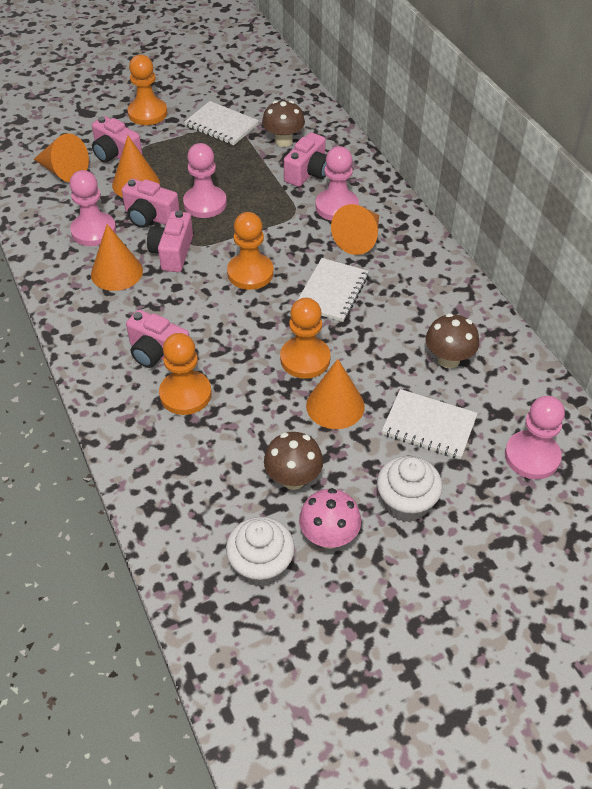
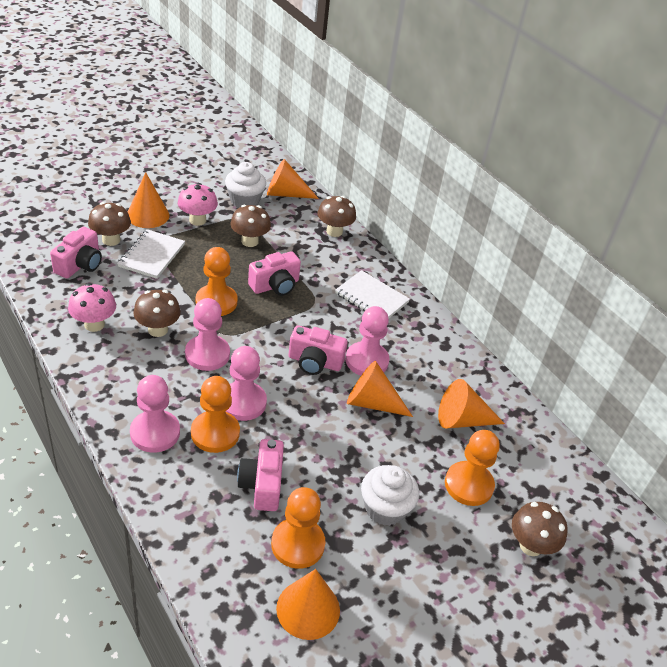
brown mushroom: 3 -> 5
pink camera: 5 -> 4
pink mushroom: 1 -> 2
white notebook: 3 -> 2

